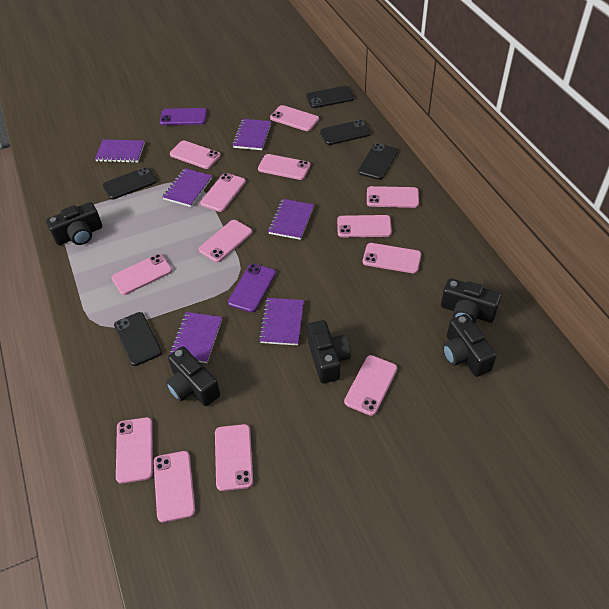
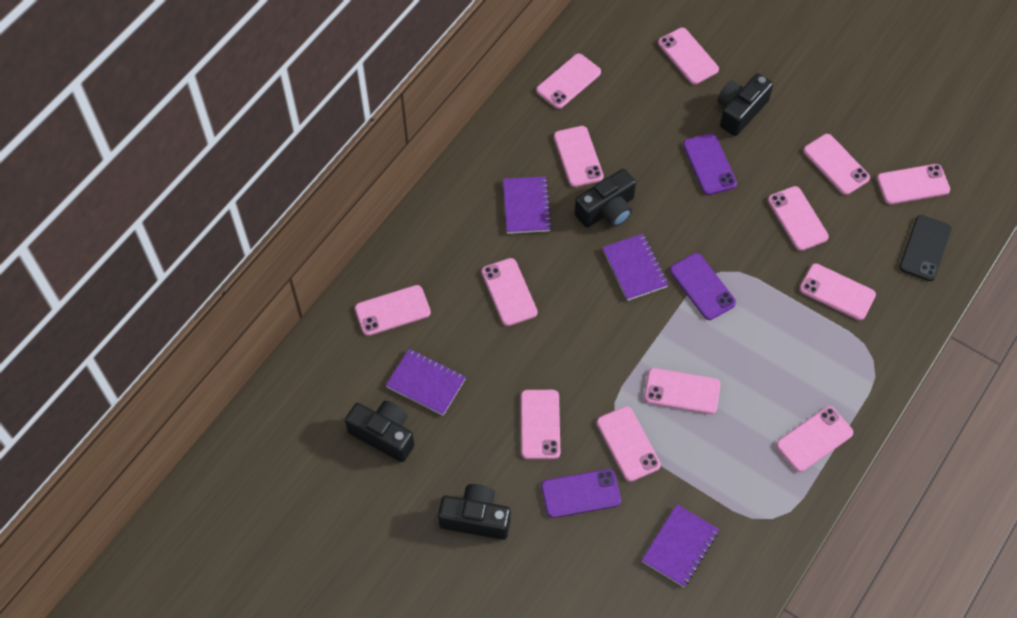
black camera: 5 -> 4
black phone: 5 -> 1
purple notebook: 6 -> 4
purple phone: 2 -> 3

